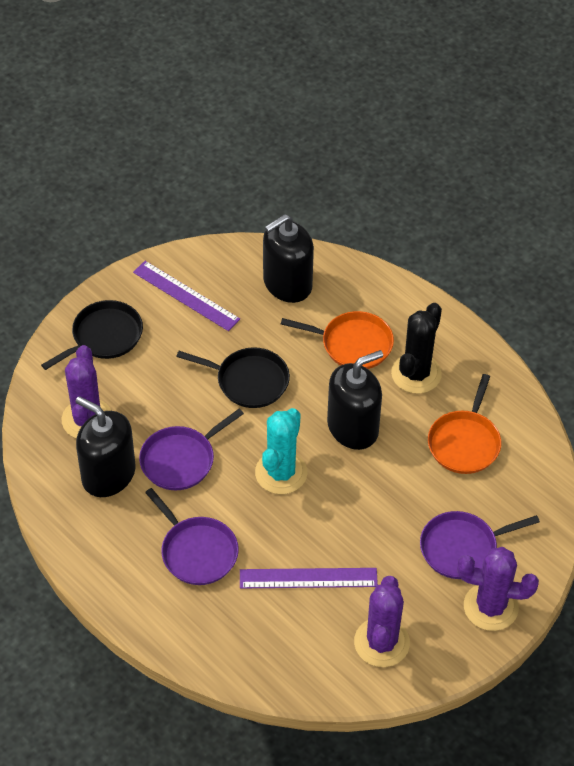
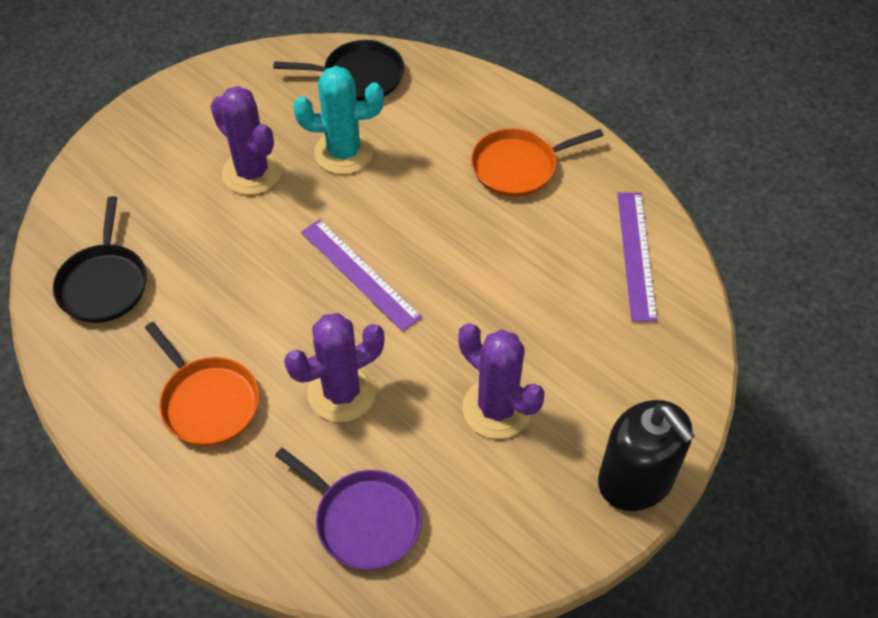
black cactus: 1 -> 0
black soap dispenser: 3 -> 1
purple pan: 3 -> 1

